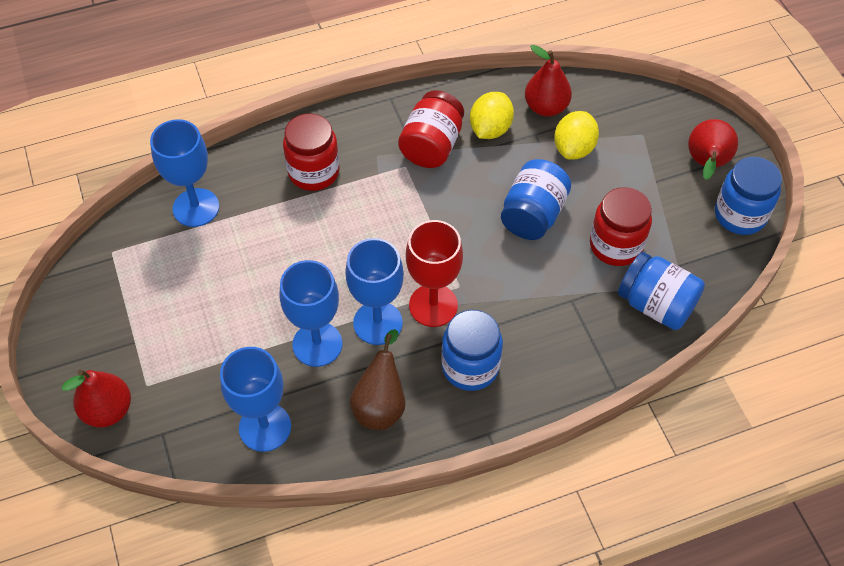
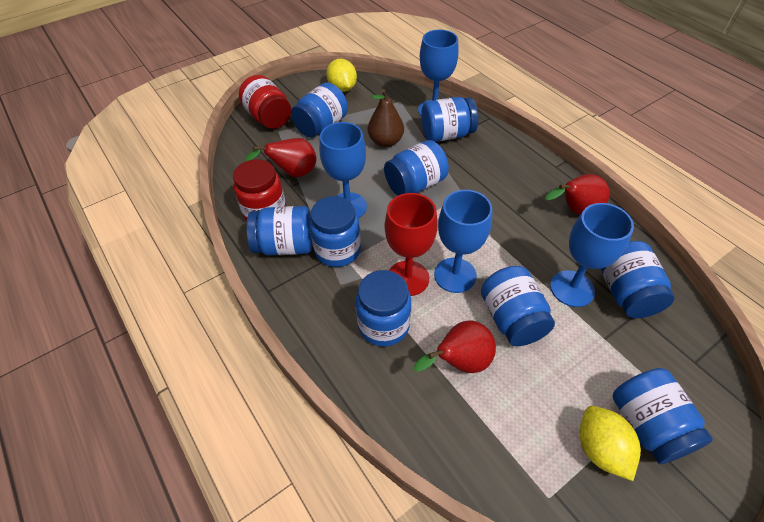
blue jar: 4 -> 9
red jar: 3 -> 2

